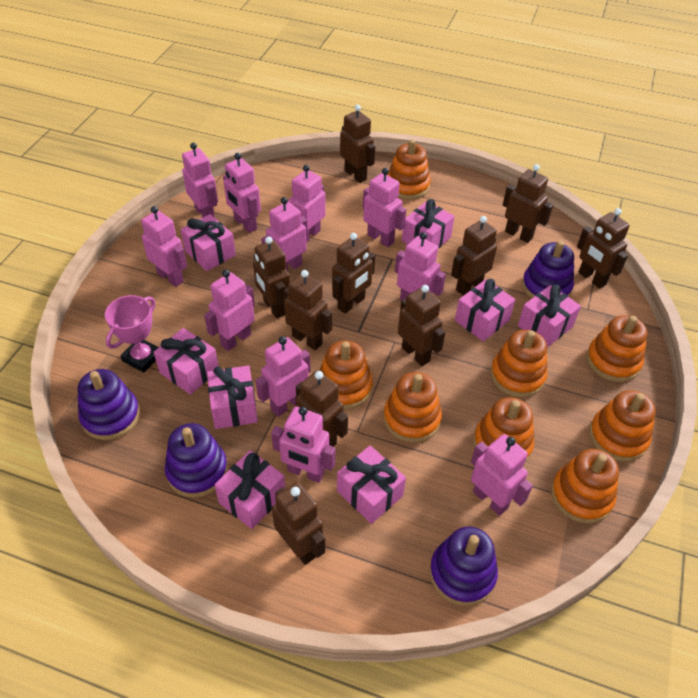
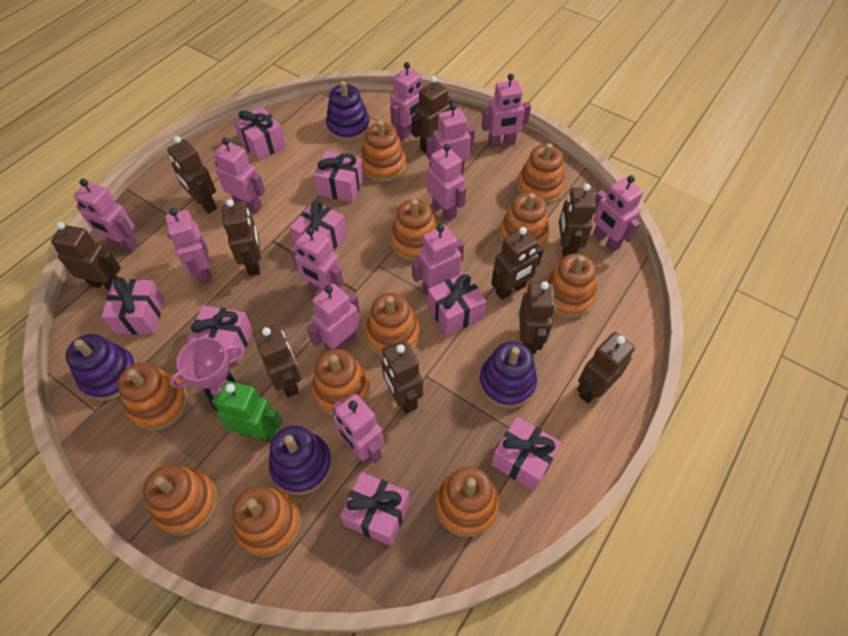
green robot: 0 -> 1
orange stacking toy: 8 -> 11
pink robot: 11 -> 12

